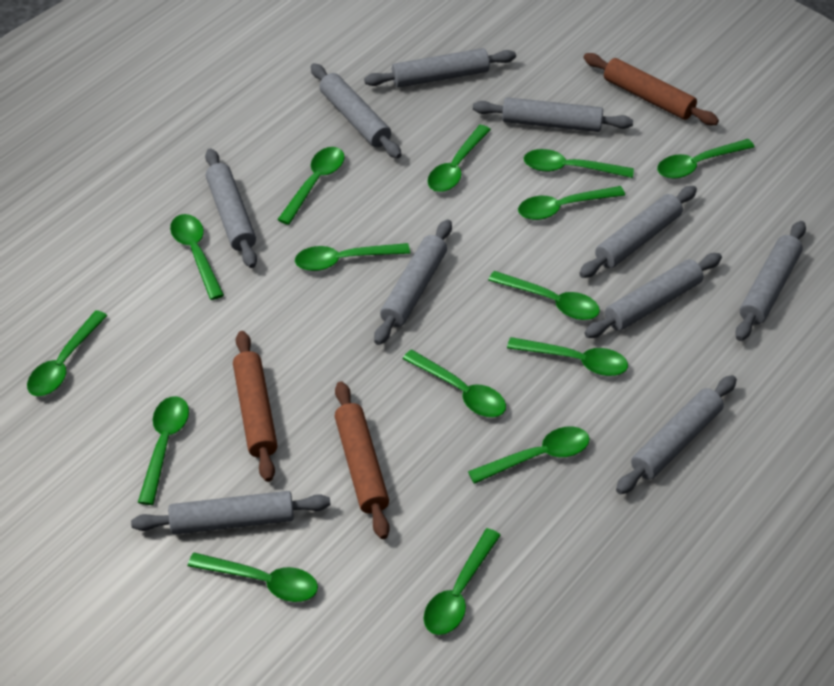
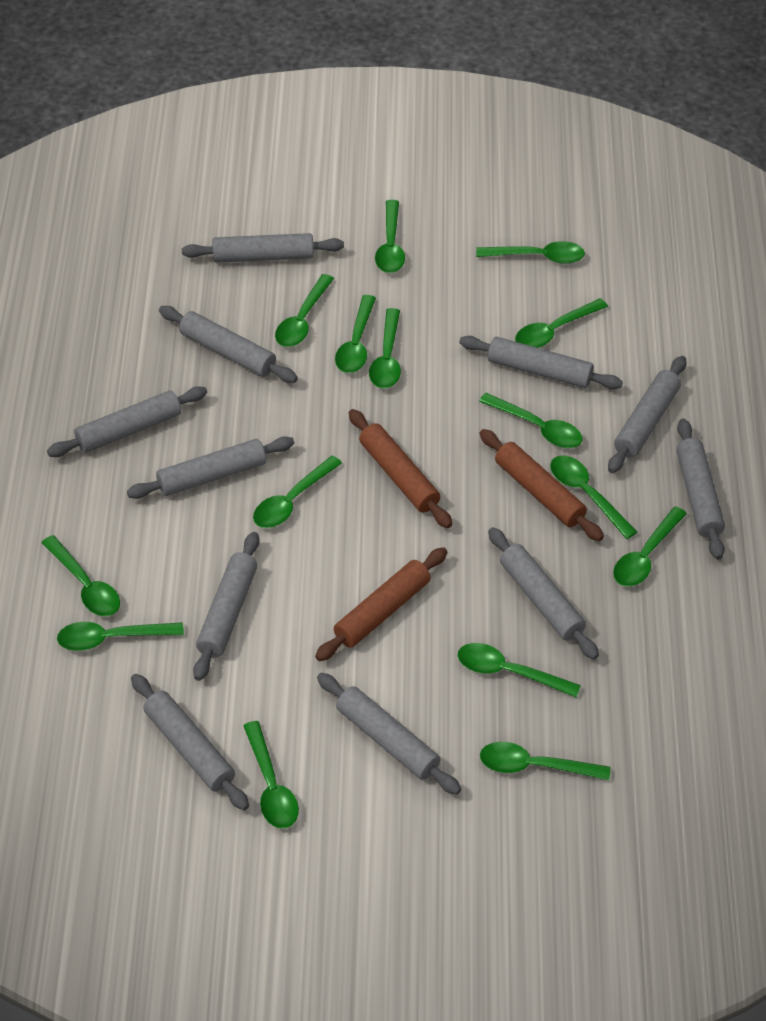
grey rolling pin: 10 -> 11

